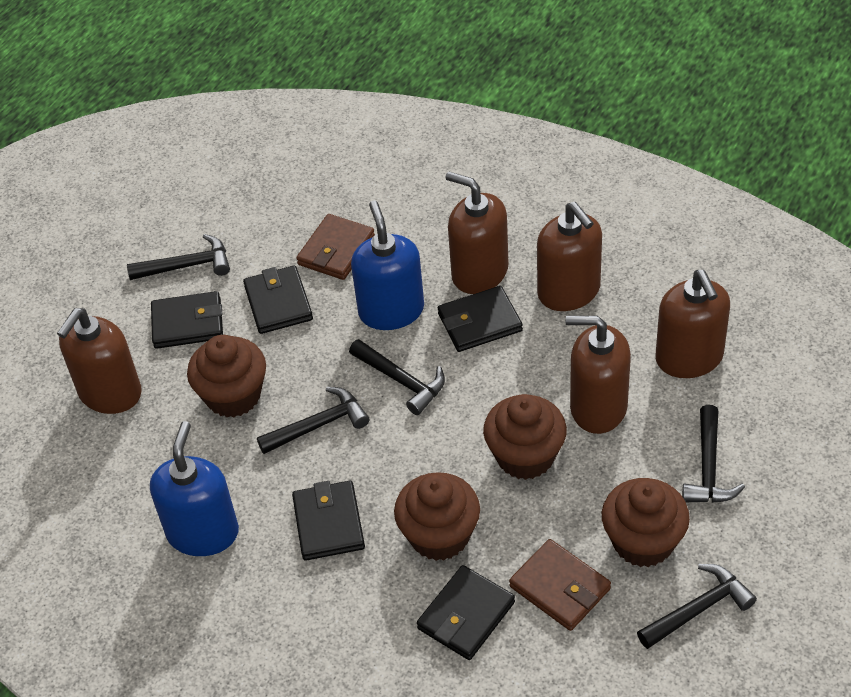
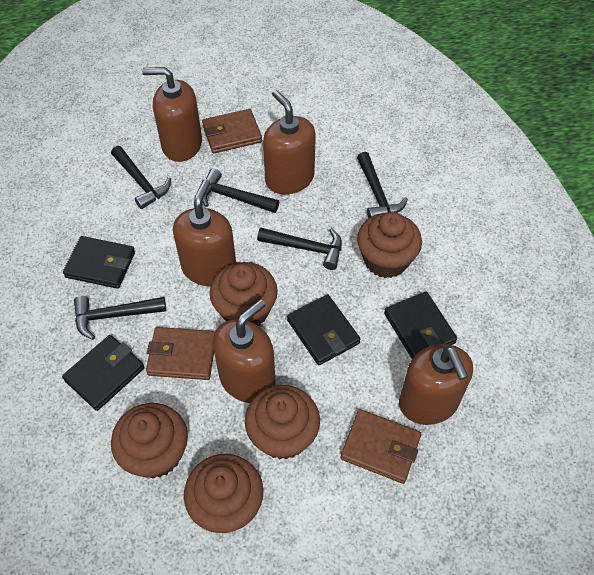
black wallet: 5 -> 4
blue soap dispenser: 2 -> 0
brown cupcake: 4 -> 5
brown wallet: 2 -> 3

